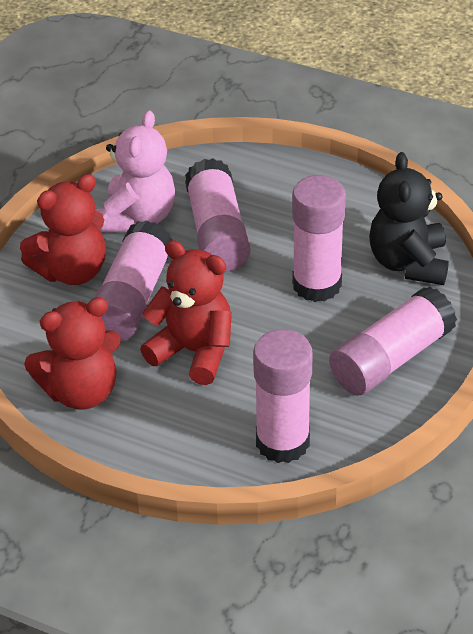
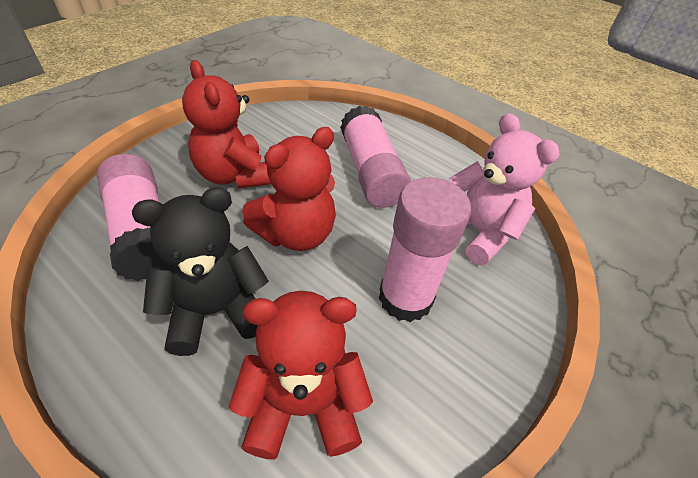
pink glue stick: 5 -> 3

